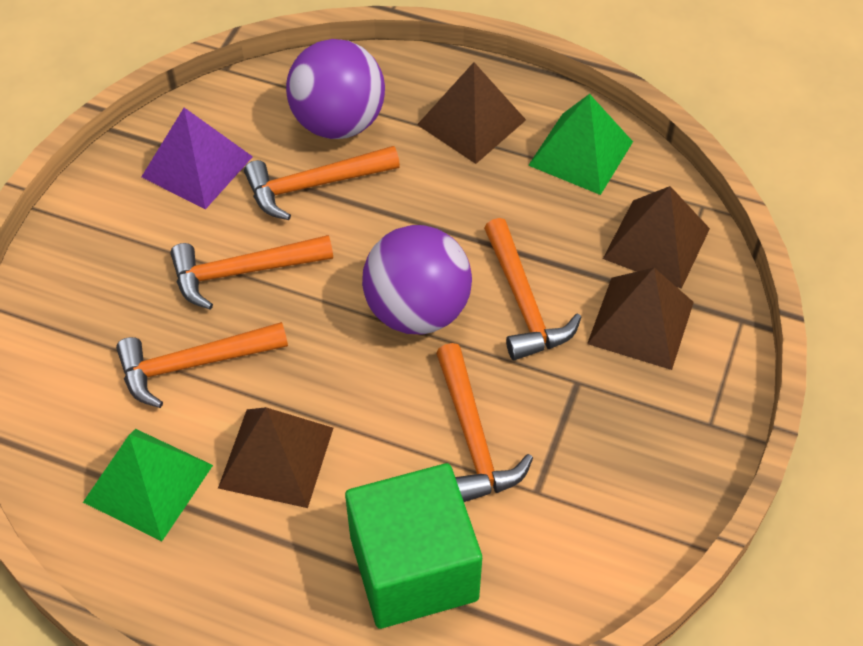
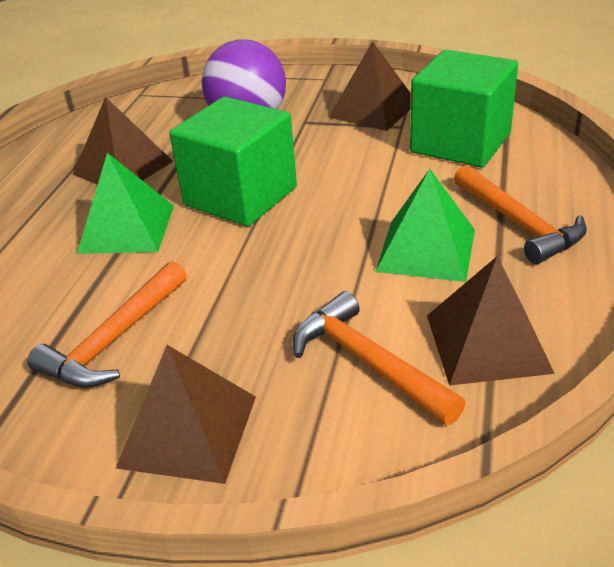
green cube: 1 -> 2
orange hammer: 5 -> 3
purple ball: 2 -> 1
purple pyramid: 1 -> 0

